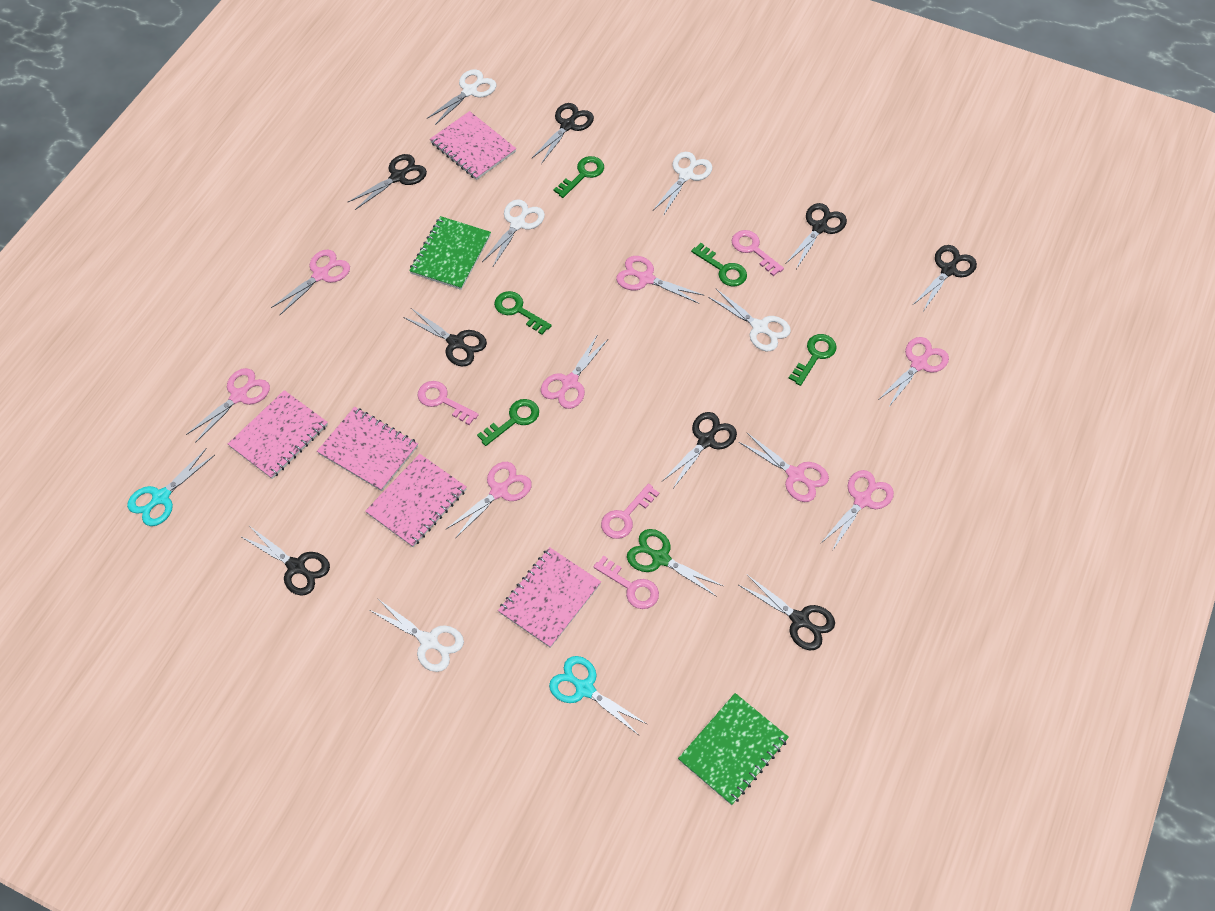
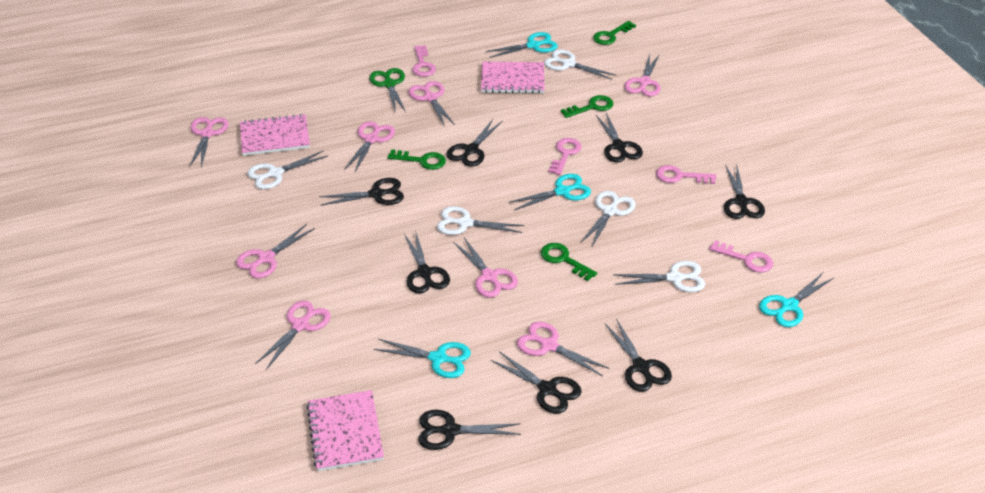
green key: 5 -> 4
green notebook: 2 -> 0
pink notebook: 5 -> 3
turquoise scissors: 2 -> 4

